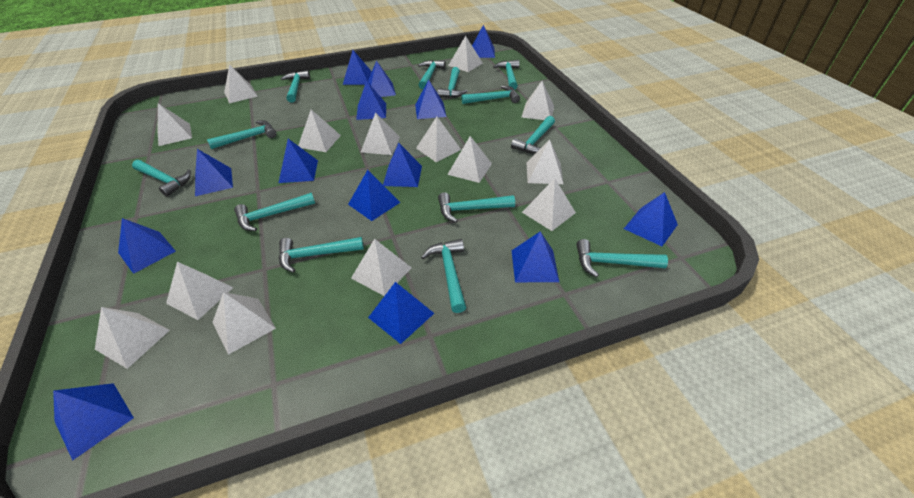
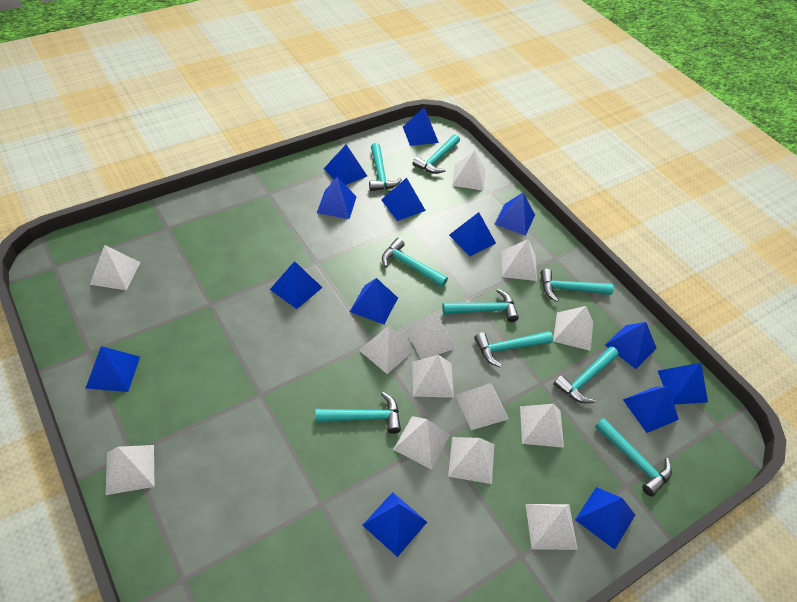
turquoise hammer: 13 -> 9
white pyramid: 14 -> 13

